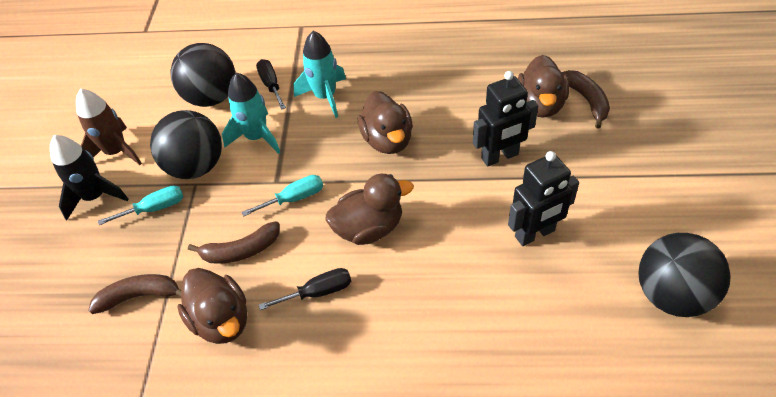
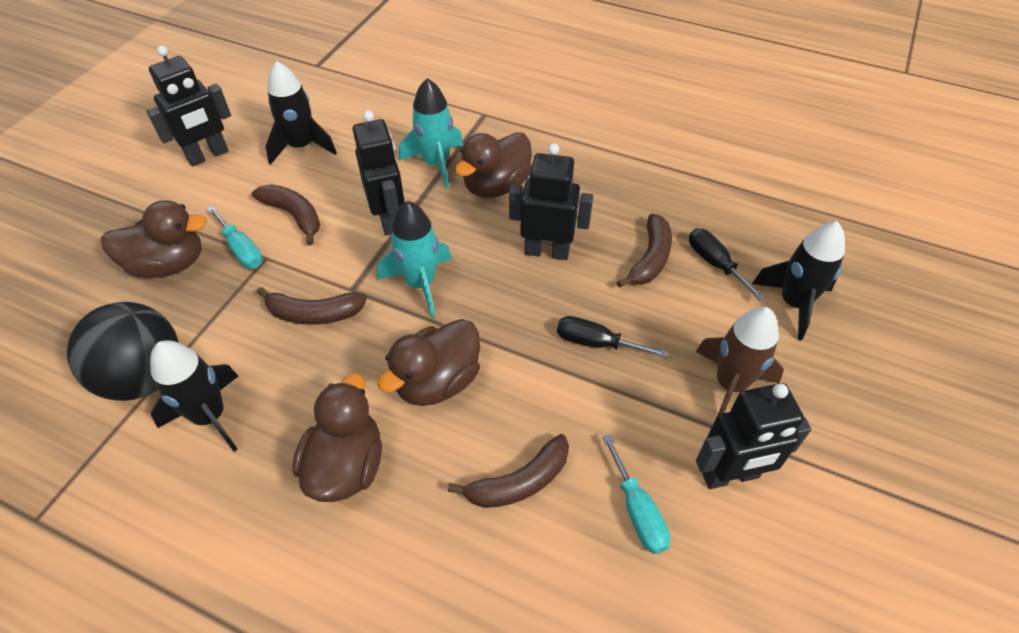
black ball: 3 -> 1
black robot: 2 -> 4
black rocket: 1 -> 3
brown banana: 3 -> 4

